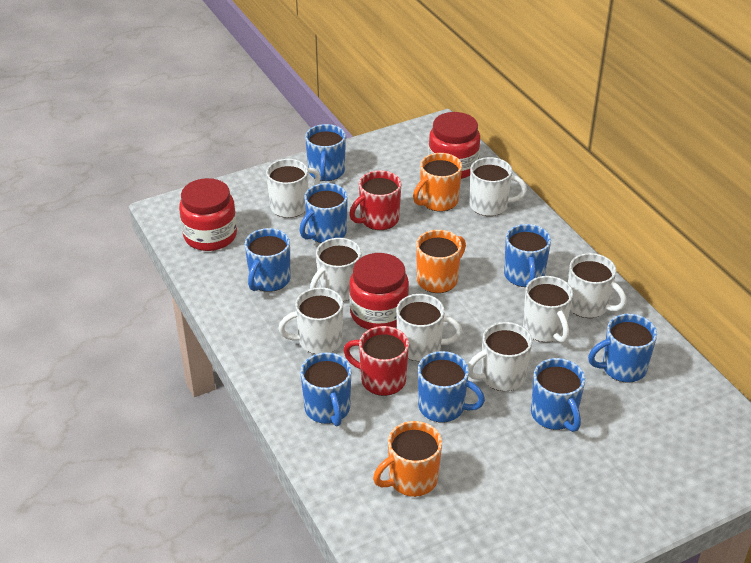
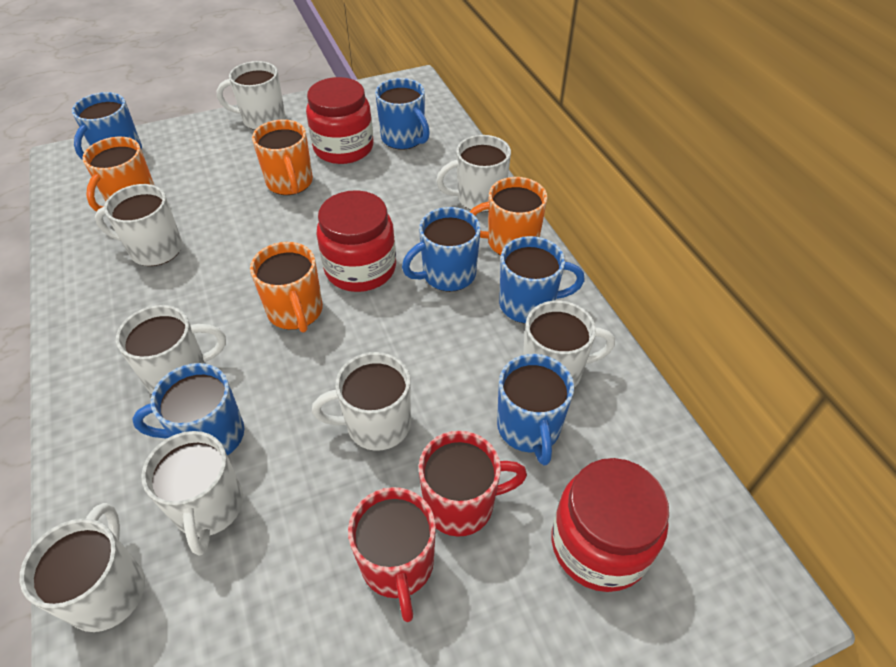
blue mug: 8 -> 6
orange mug: 3 -> 4

